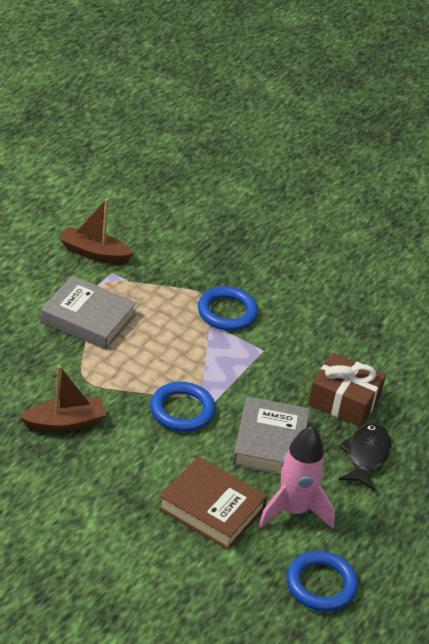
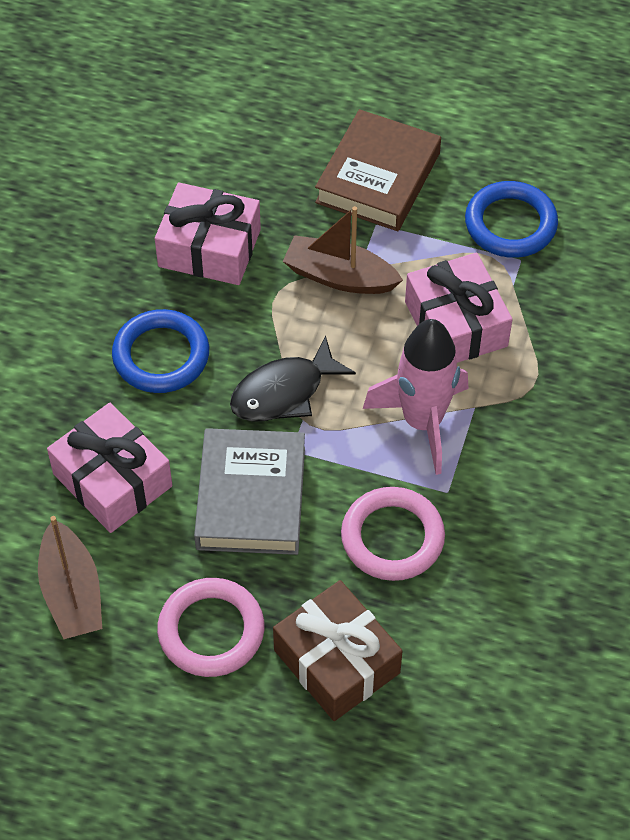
blue ring: 3 -> 2
grey book: 2 -> 1
pink gift: 0 -> 3
pink ring: 0 -> 2

